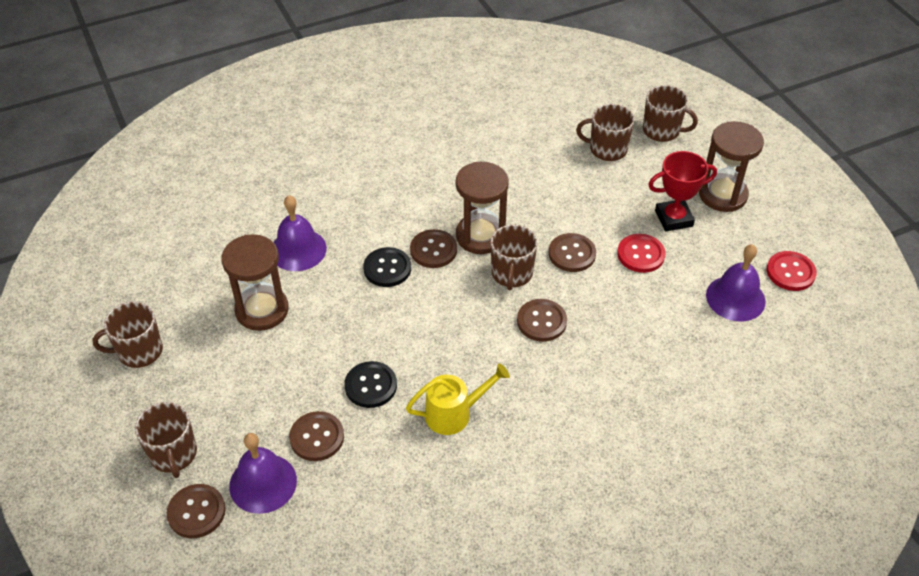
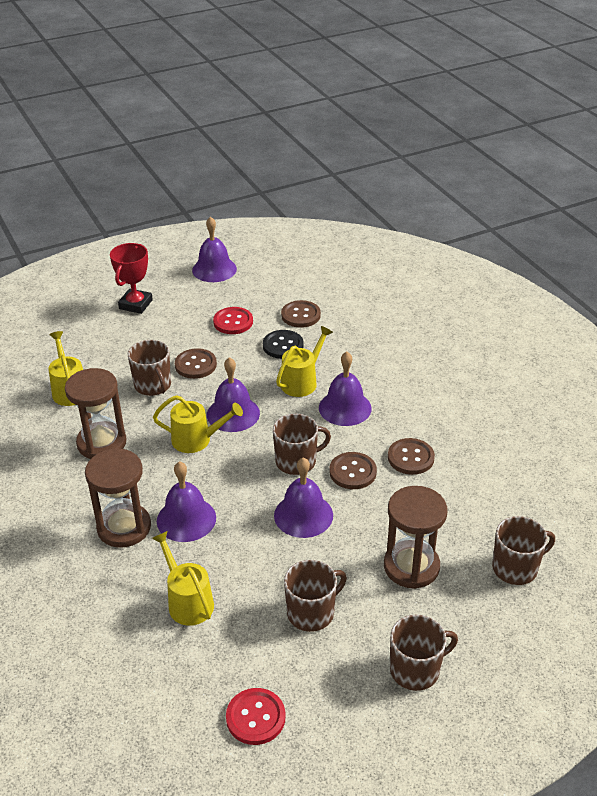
black button: 2 -> 1
brown button: 5 -> 4
purple bell: 3 -> 5
yellow watering can: 1 -> 4

